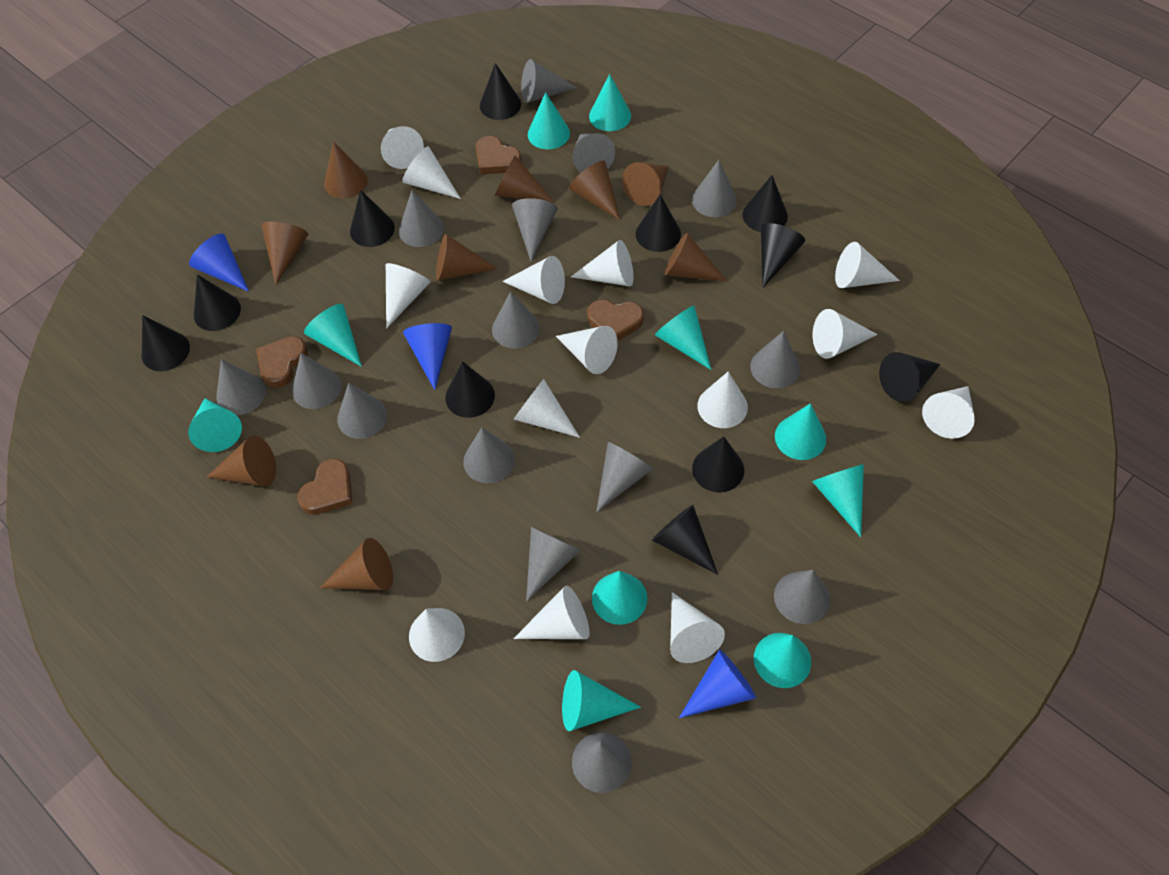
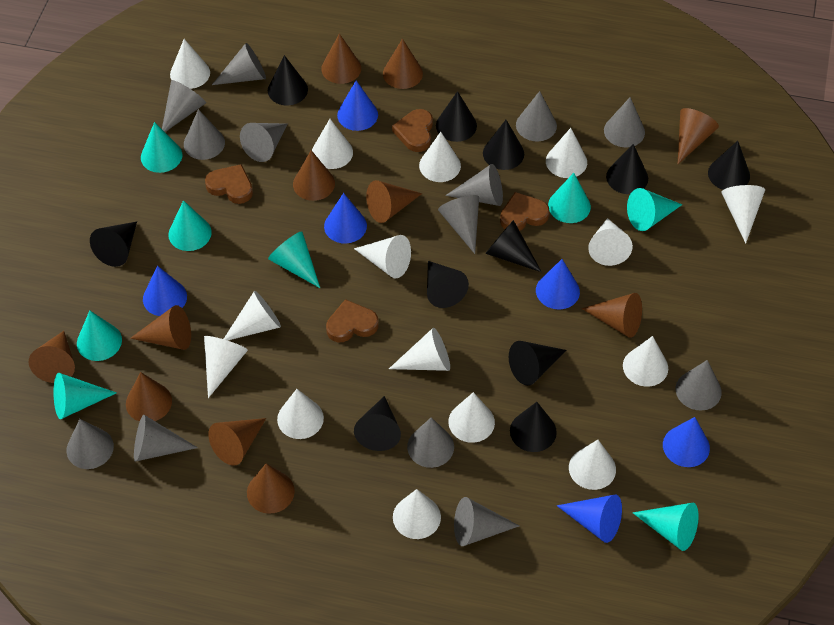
blue cone: 3 -> 6
brown cone: 9 -> 11
grey cone: 15 -> 13
turquoise cone: 10 -> 8
white cone: 14 -> 15

